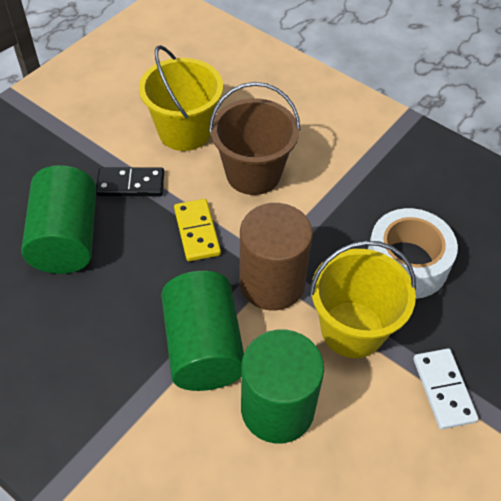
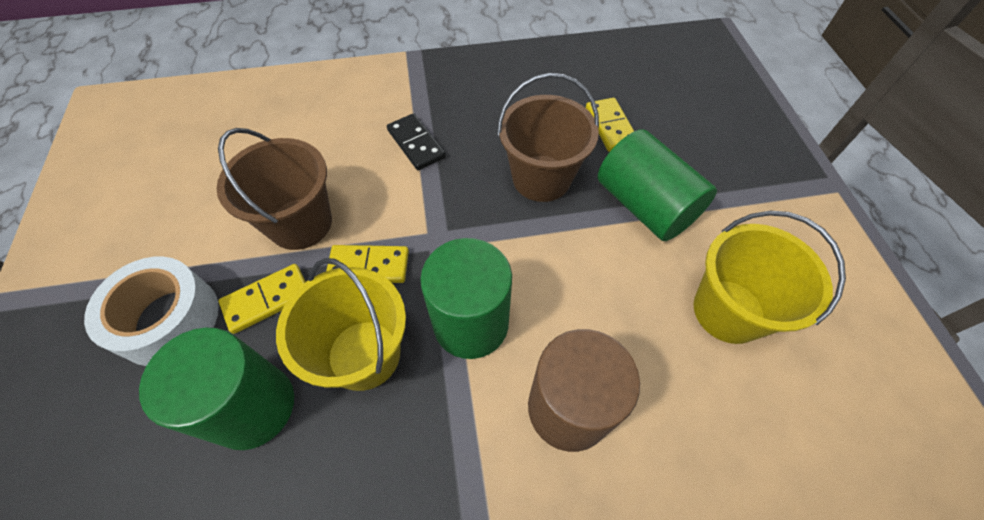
brown bucket: 1 -> 2
white domino: 1 -> 0
yellow domino: 1 -> 3

